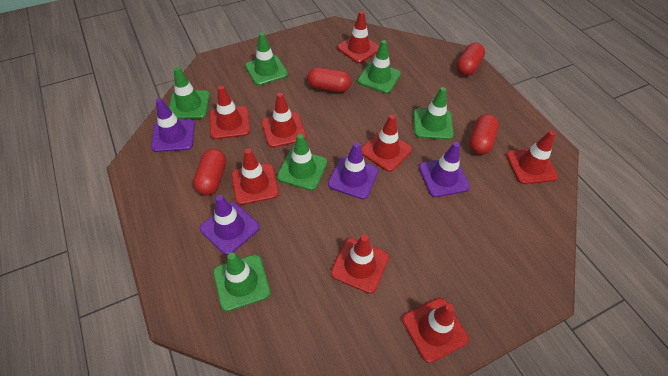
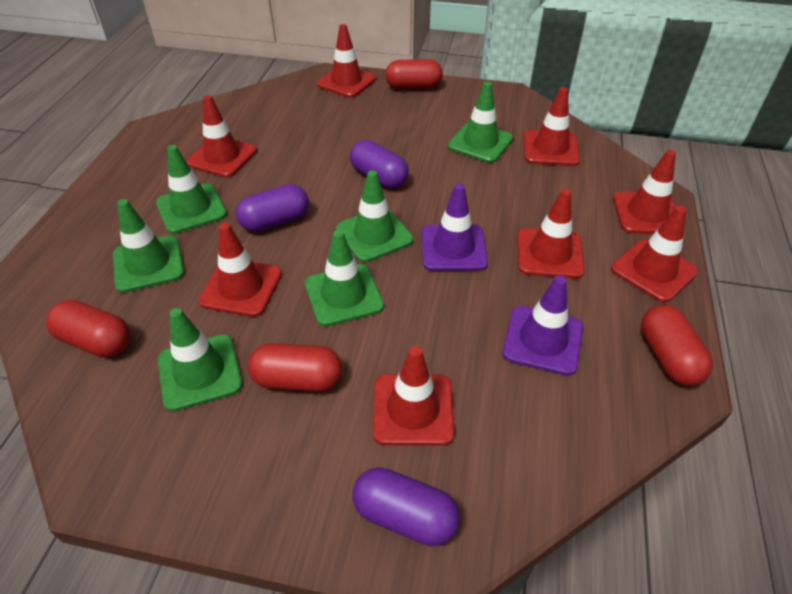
purple capsule: 0 -> 3
purple traffic cone: 4 -> 2

